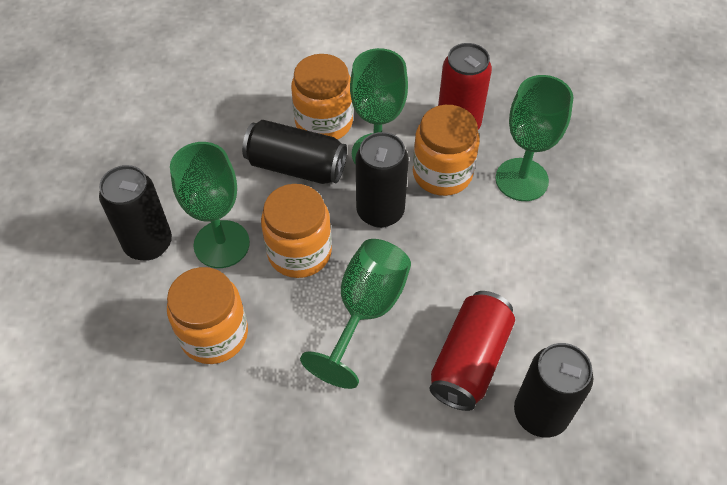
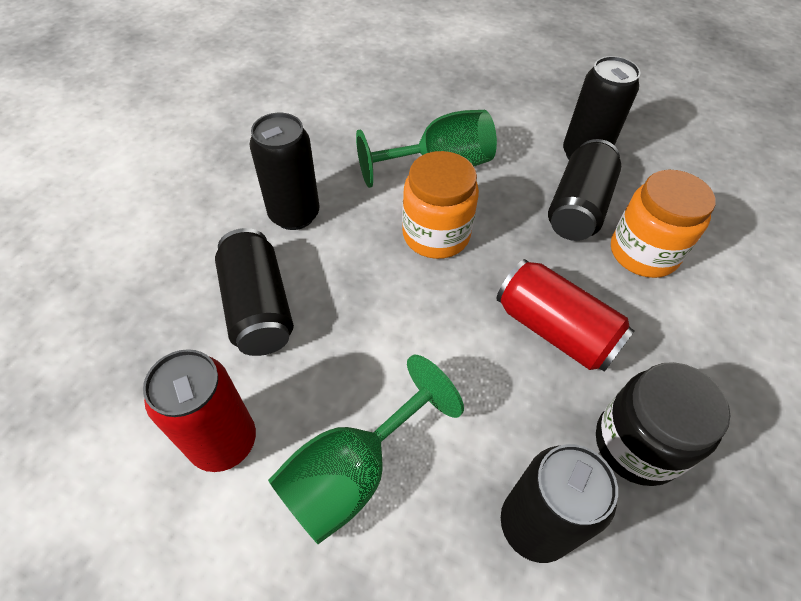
black can: 4 -> 5
black jar: 0 -> 1
green goblet: 4 -> 2
orange jar: 4 -> 2

